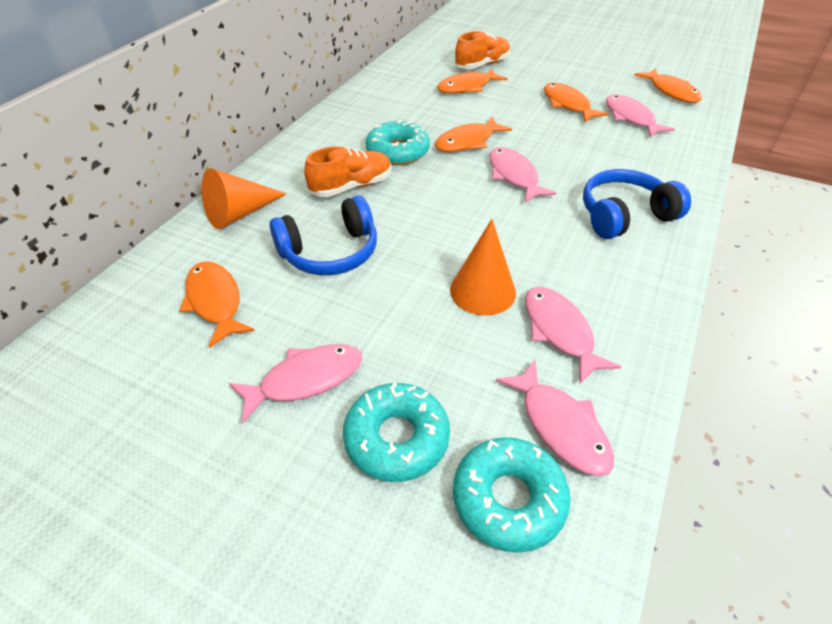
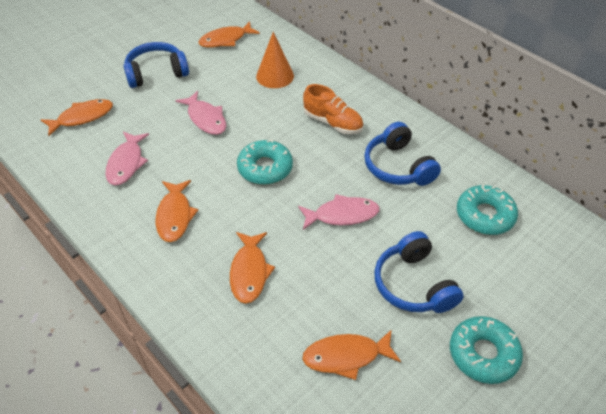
blue headphones: 2 -> 3
orange cone: 2 -> 1
orange shoe: 2 -> 1
pink fish: 5 -> 3

